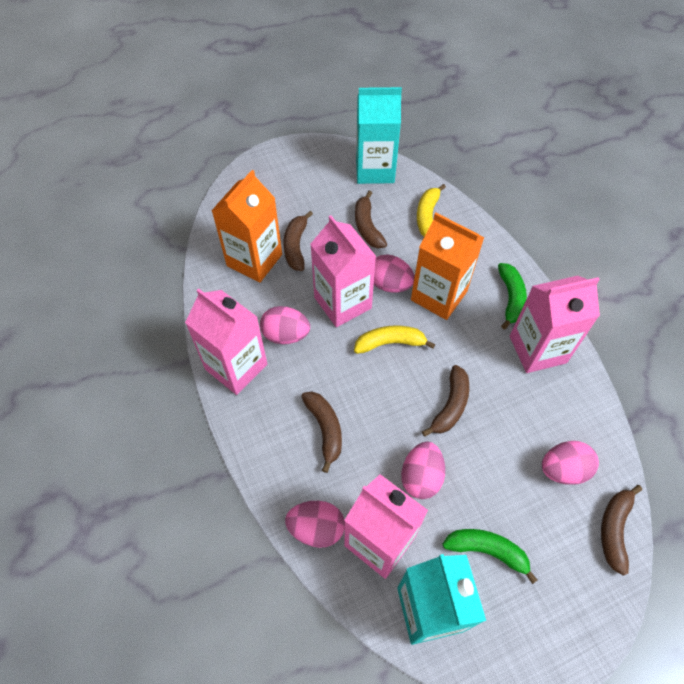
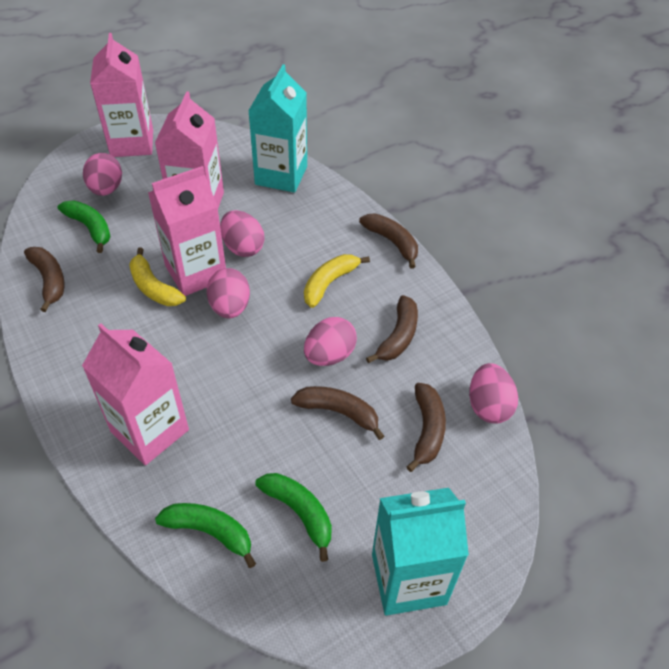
green banana: 2 -> 3
orange carton: 2 -> 0

